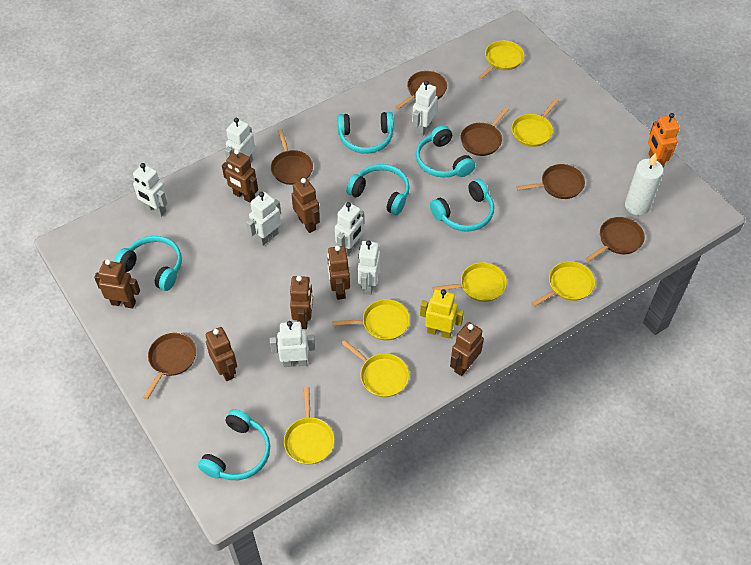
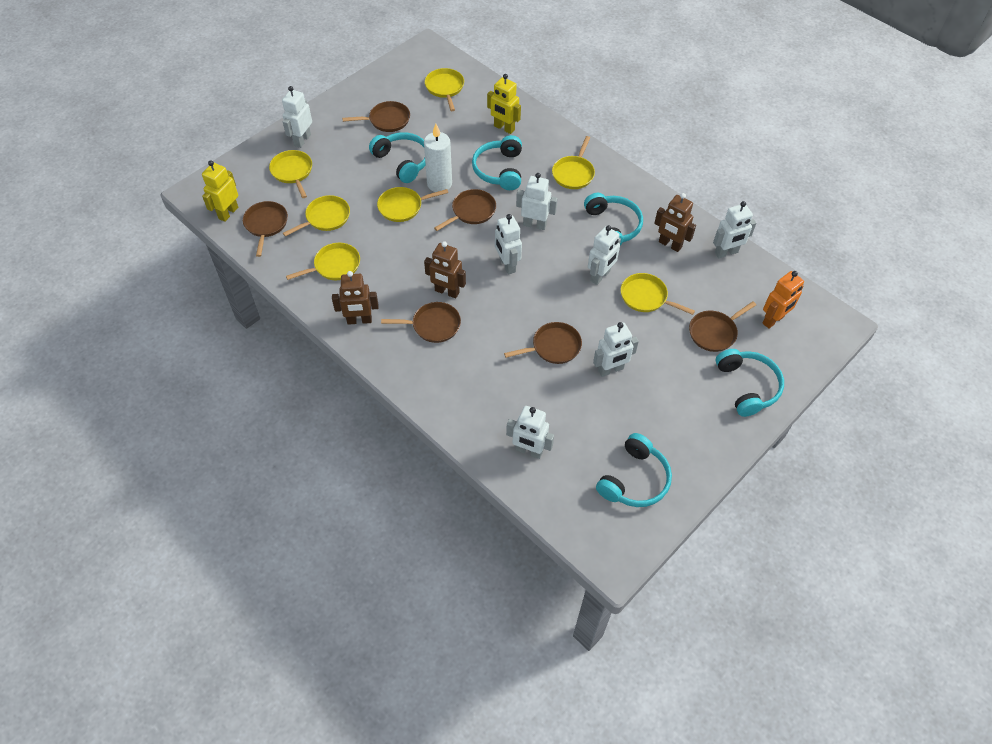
brown robot: 7 -> 3
turquoise headphones: 6 -> 5
yellow robot: 1 -> 2

